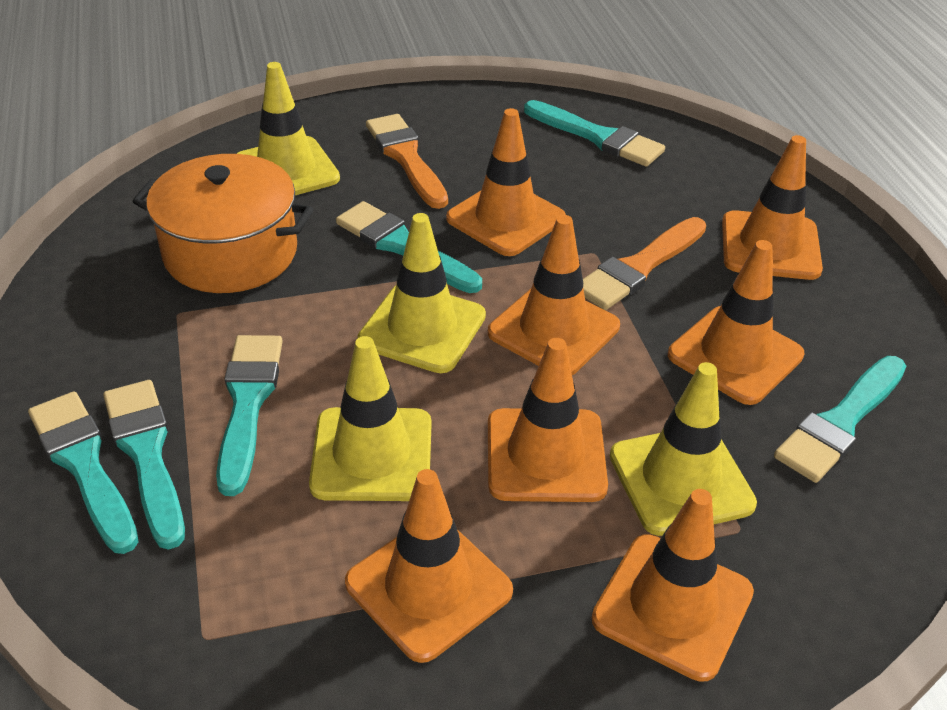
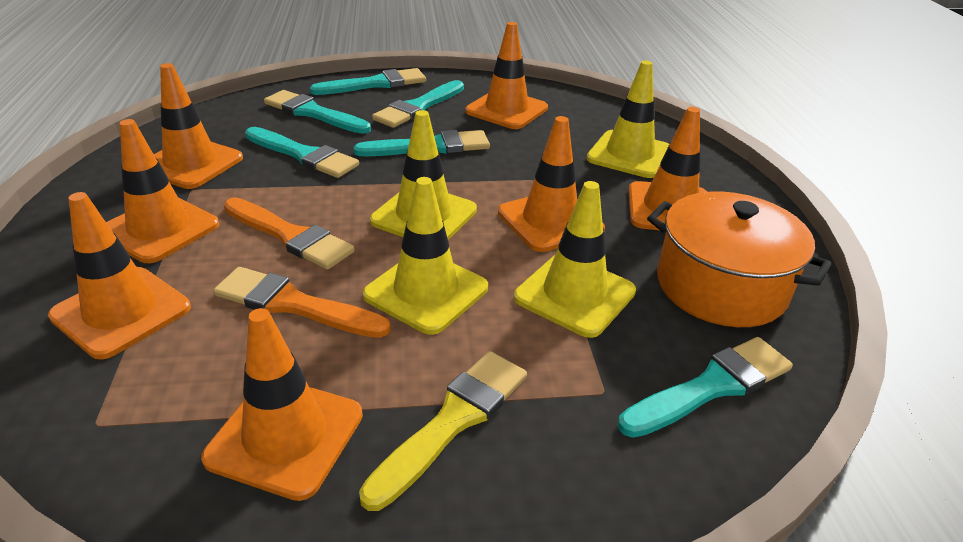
yellow brush: 0 -> 1

